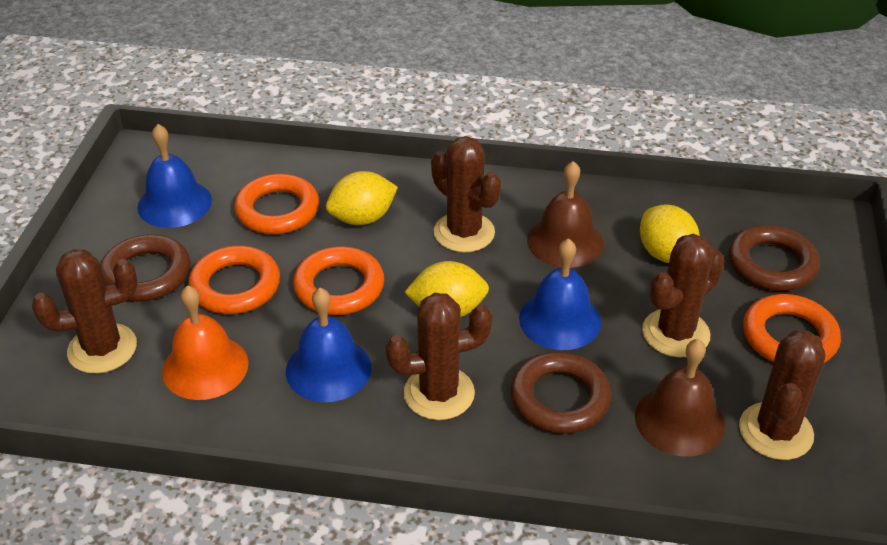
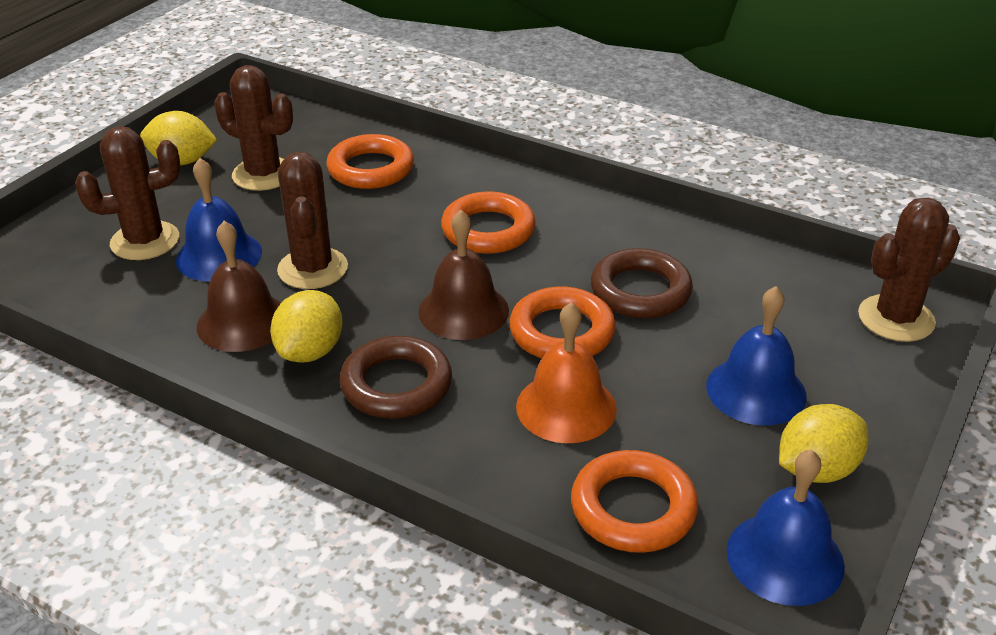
brown cactus: 5 -> 4
brown ring: 3 -> 2

